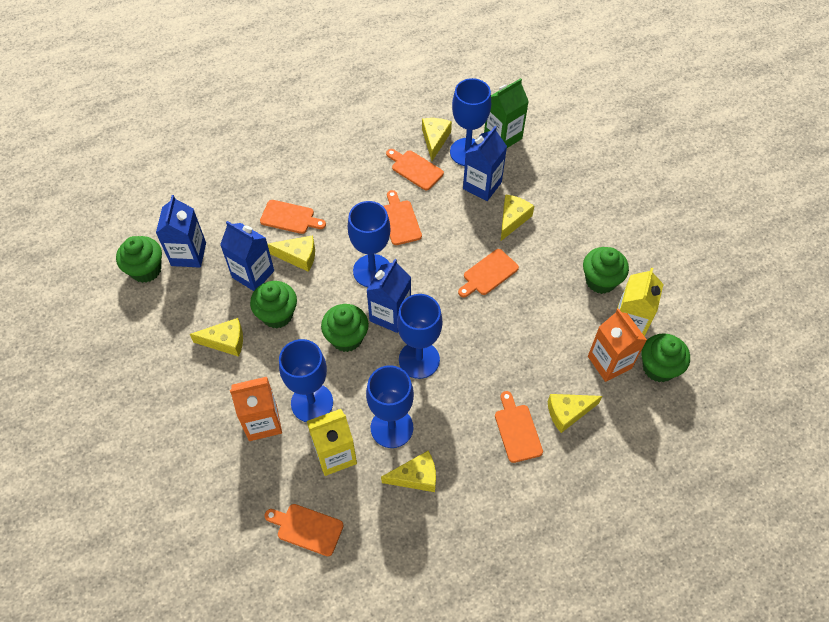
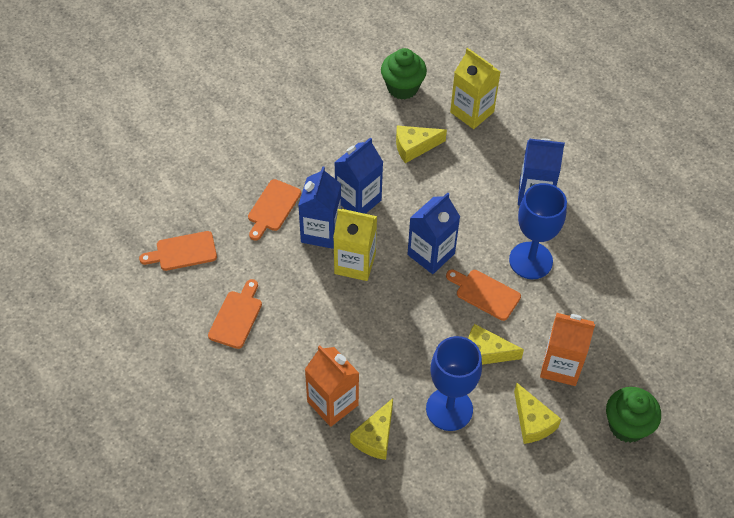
blue goblet: 5 -> 2
green carton: 1 -> 0
green cupcake: 5 -> 2
orange cutting board: 6 -> 4
yellow cheese: 6 -> 4

